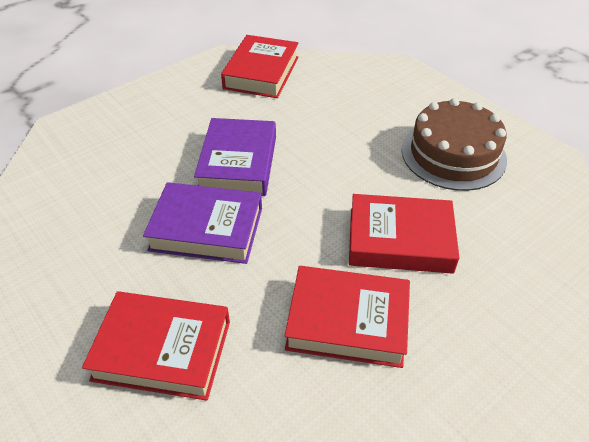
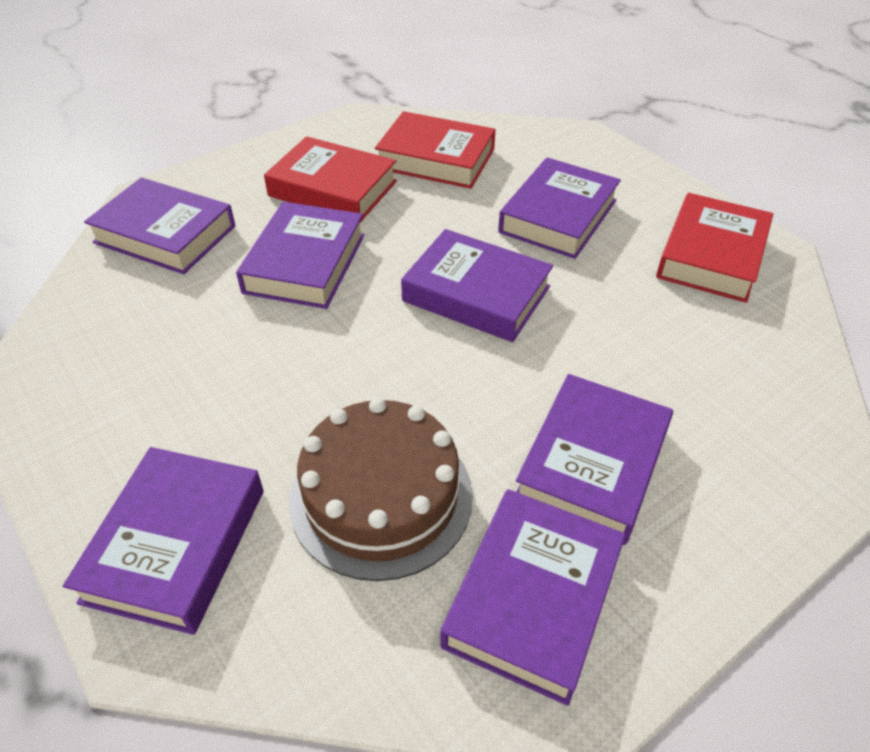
purple book: 2 -> 7
red book: 4 -> 3

